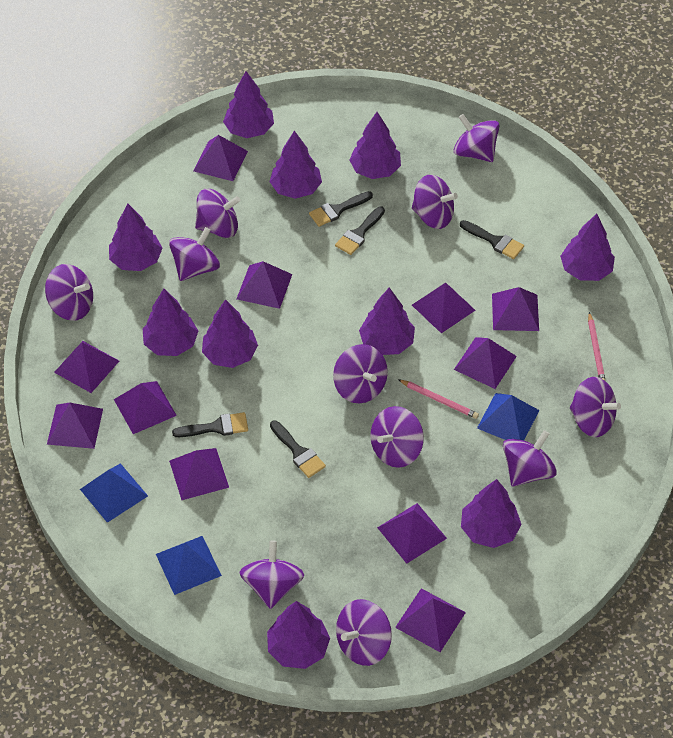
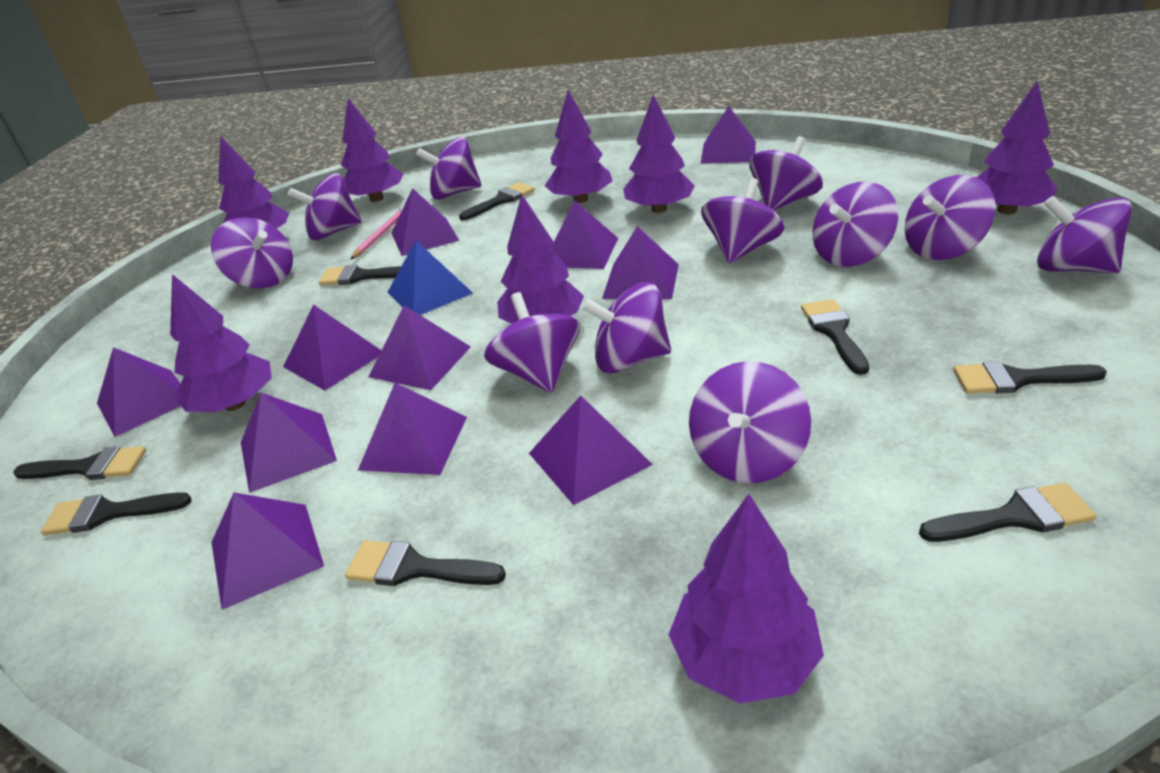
black brush: 5 -> 8
blue pyramid: 3 -> 1
pink pencil: 2 -> 1
purple tree: 10 -> 8

